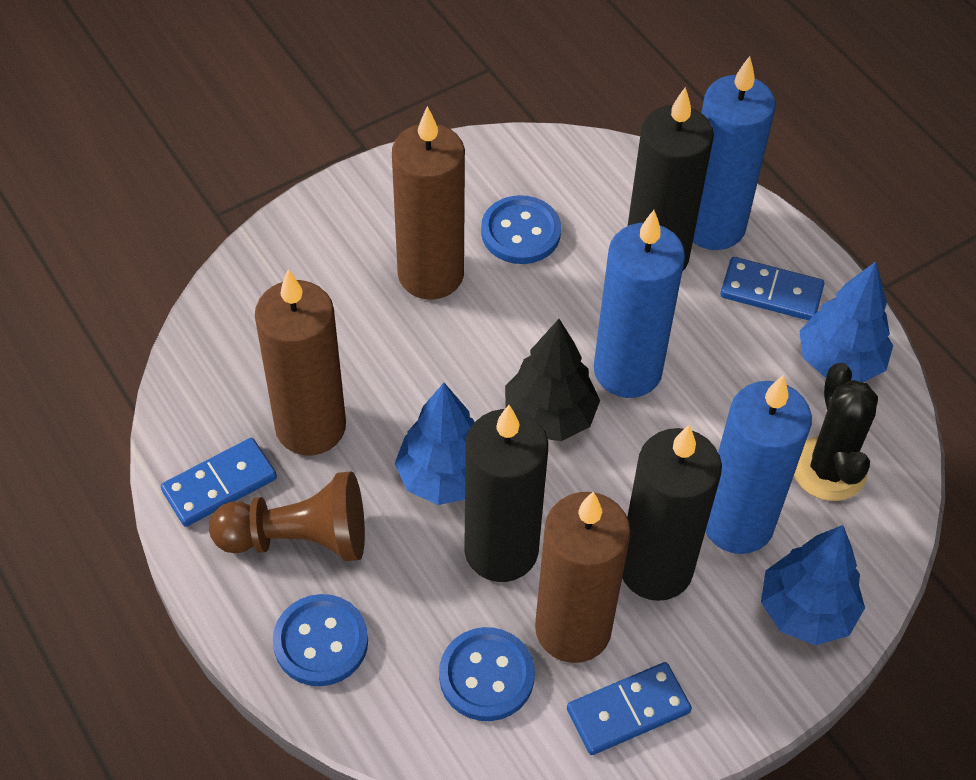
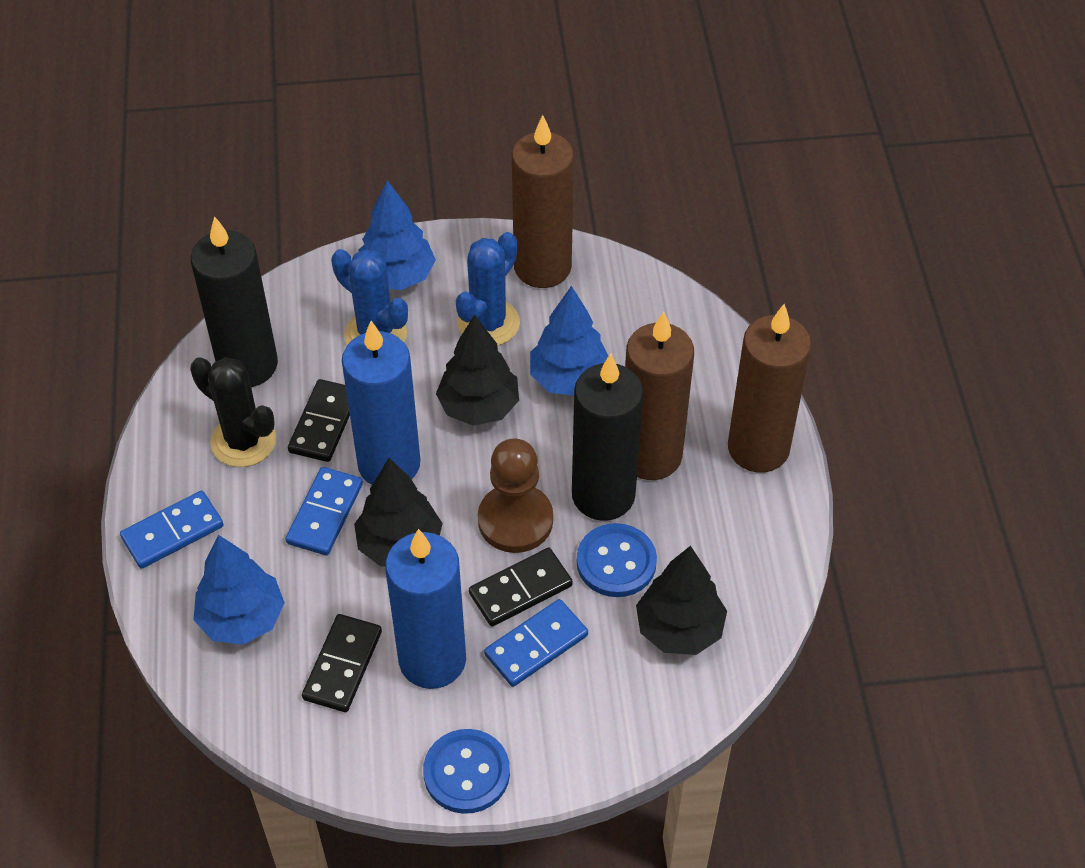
black candle: 3 -> 2
black domino: 0 -> 3
black tree: 1 -> 3
blue button: 3 -> 2
blue cactus: 0 -> 2
blue candle: 3 -> 2

